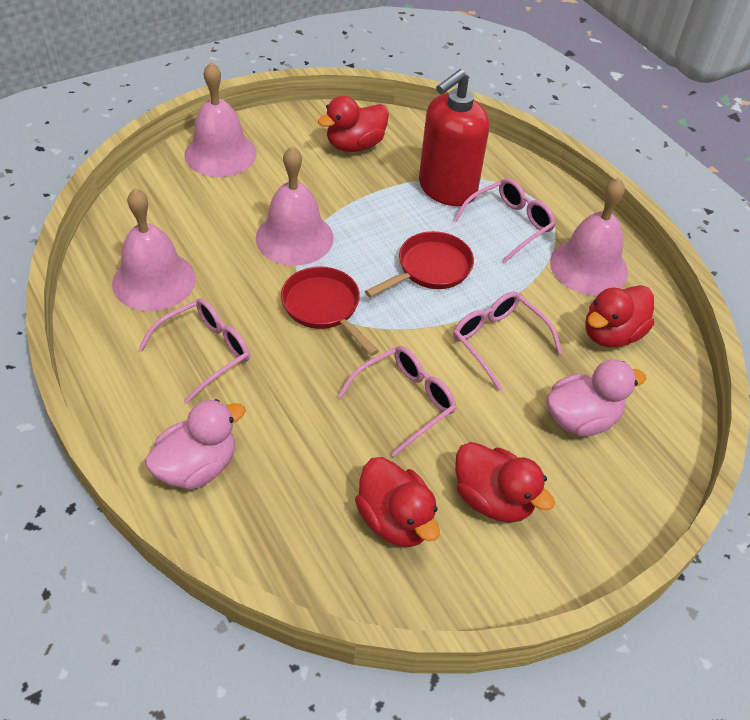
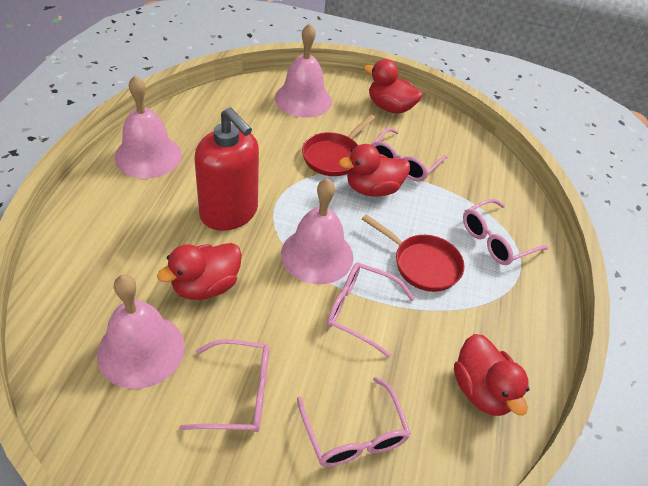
pink duck: 2 -> 0
pink glasses: 4 -> 5

